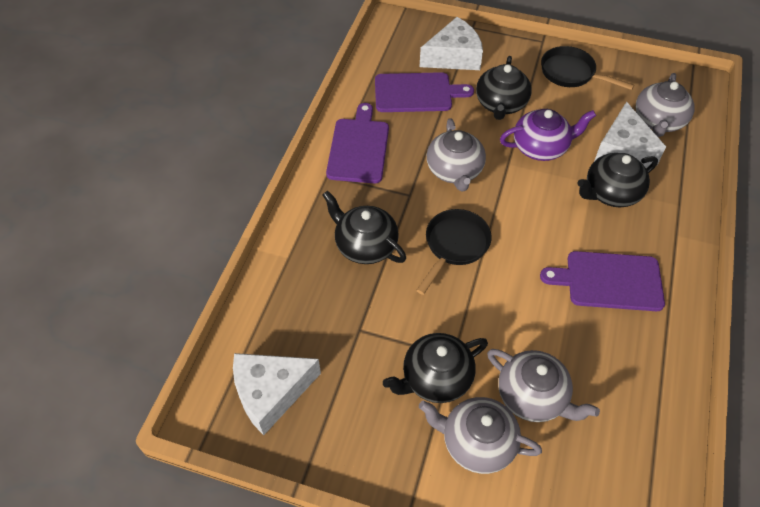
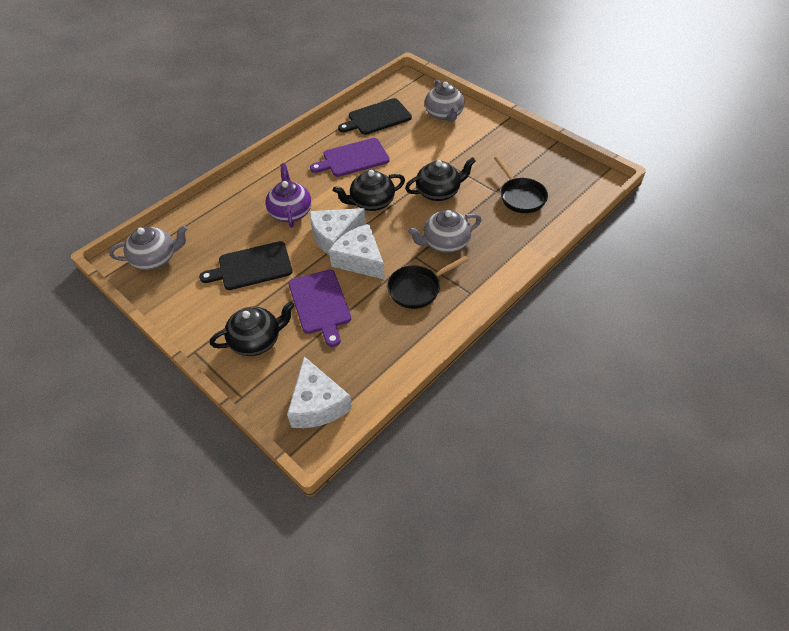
black cutting board: 0 -> 2
black teapot: 4 -> 3
grey teapot: 4 -> 3
purple cutting board: 3 -> 2

